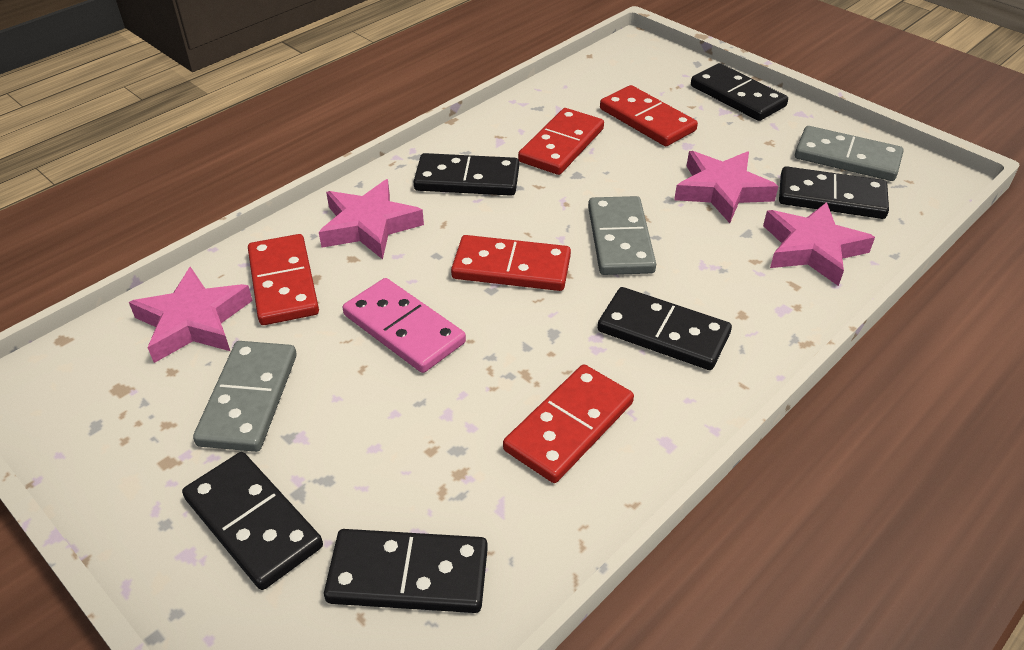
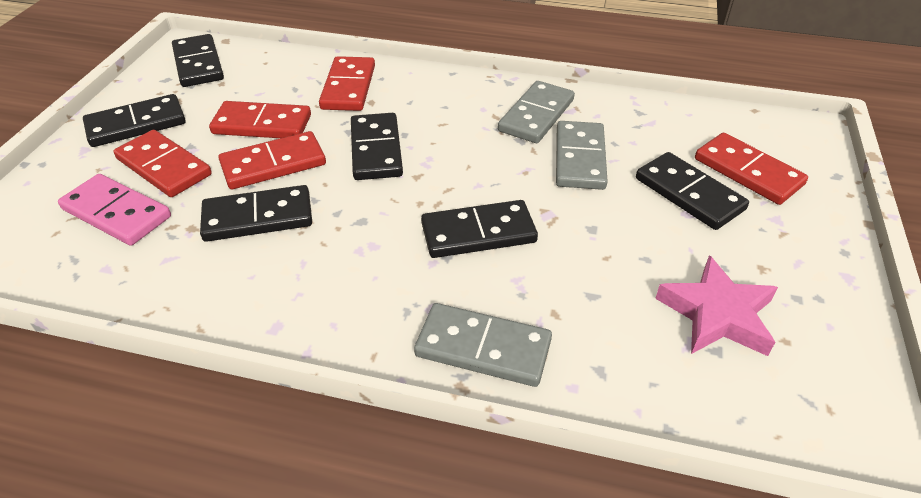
pink star: 4 -> 1

